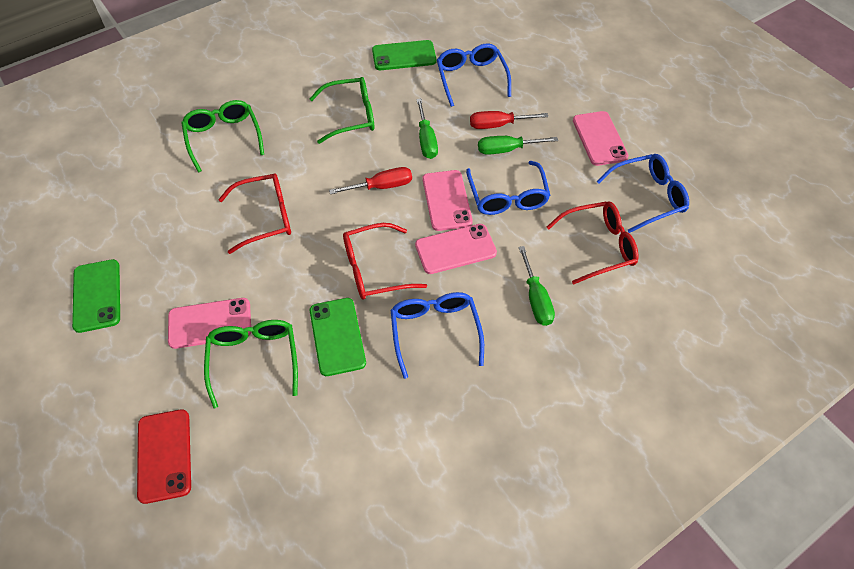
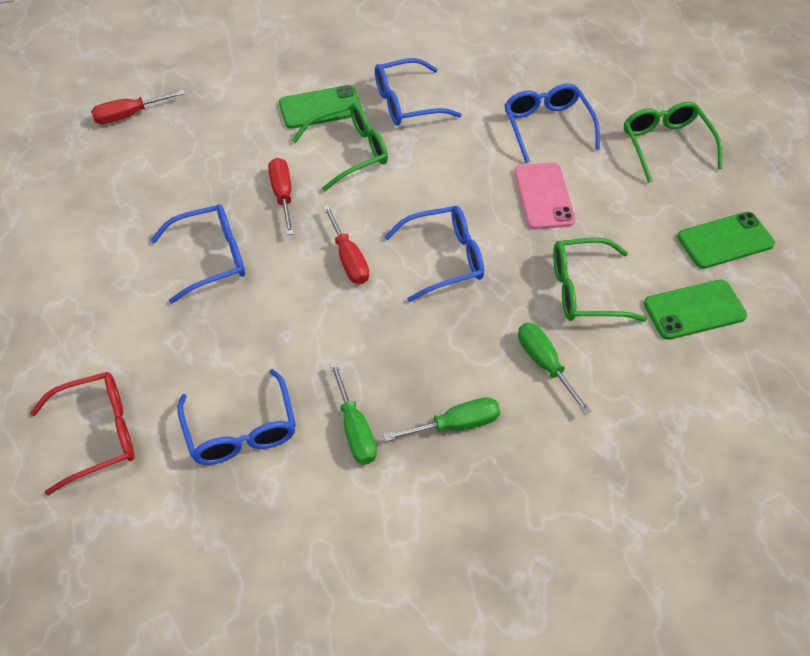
blue glasses: 4 -> 5
pink phone: 4 -> 1
red glasses: 3 -> 1
red phone: 1 -> 0
red screwdriver: 2 -> 3

